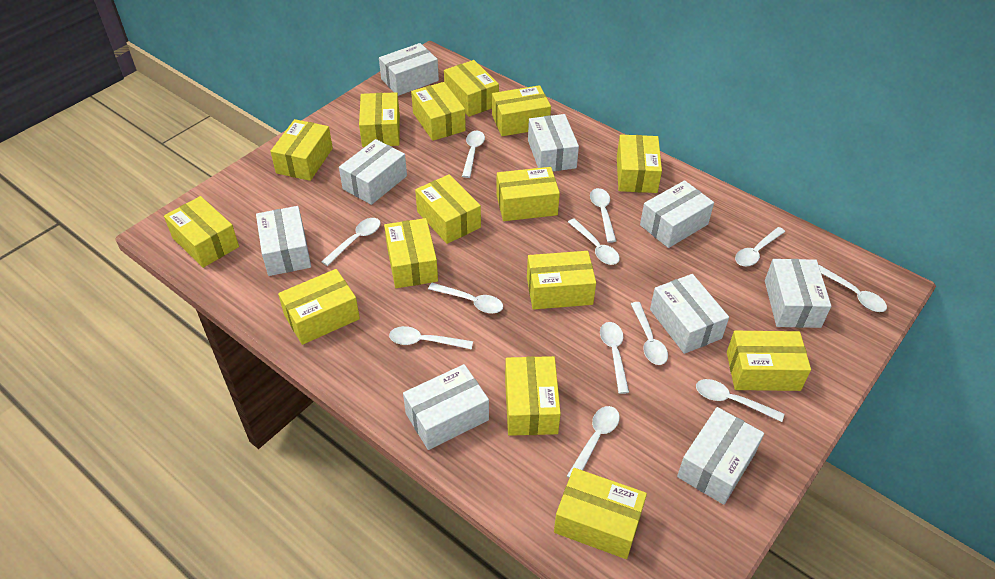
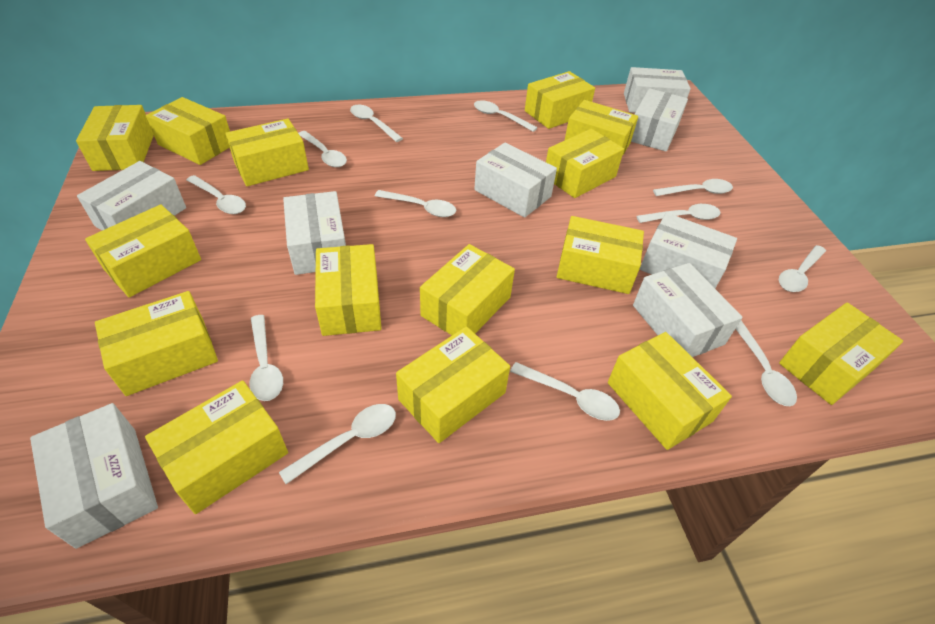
white box: 9 -> 8

